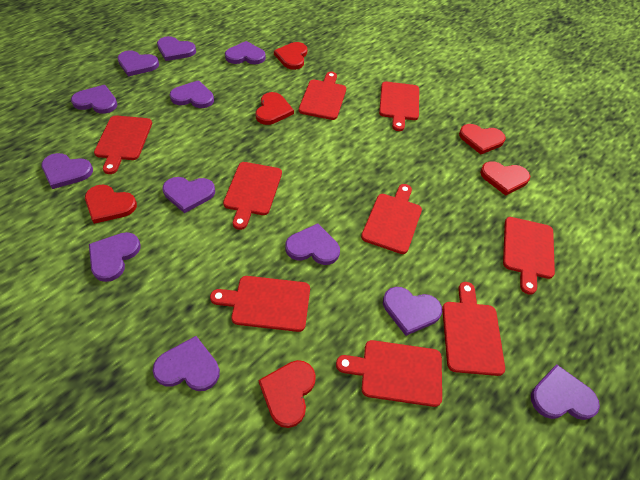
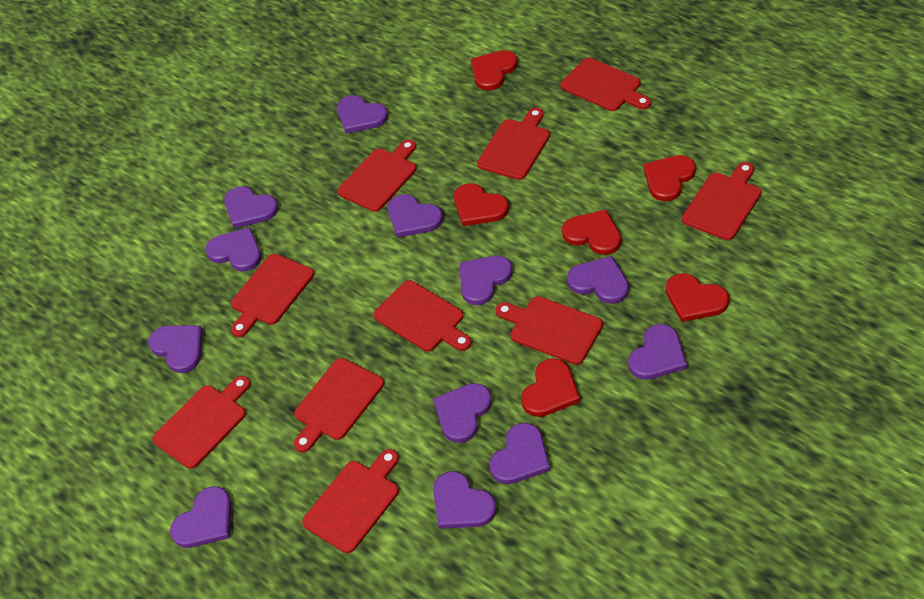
red cutting board: 9 -> 10

